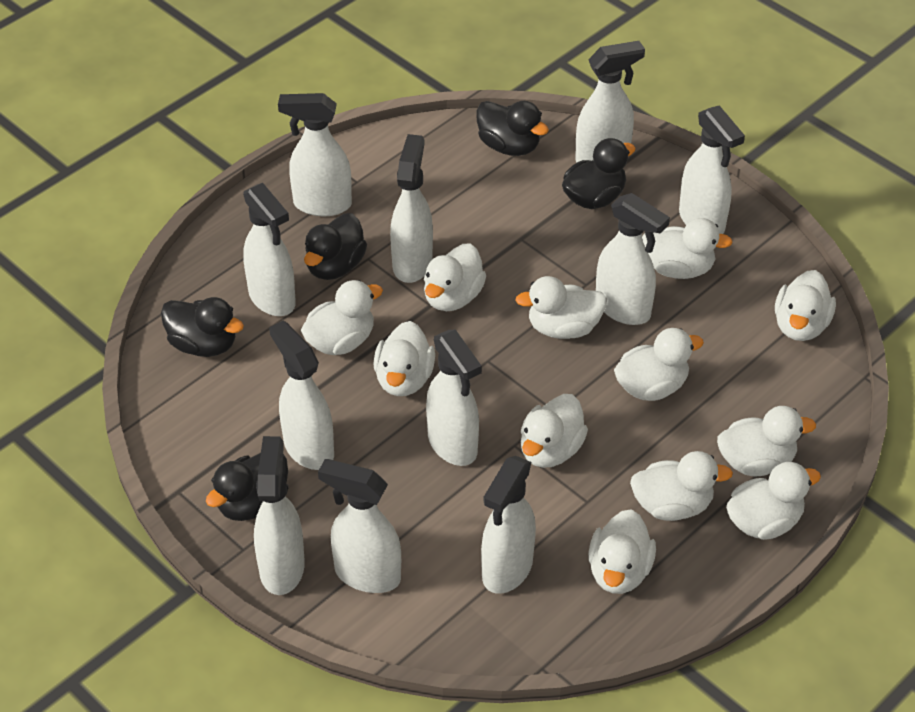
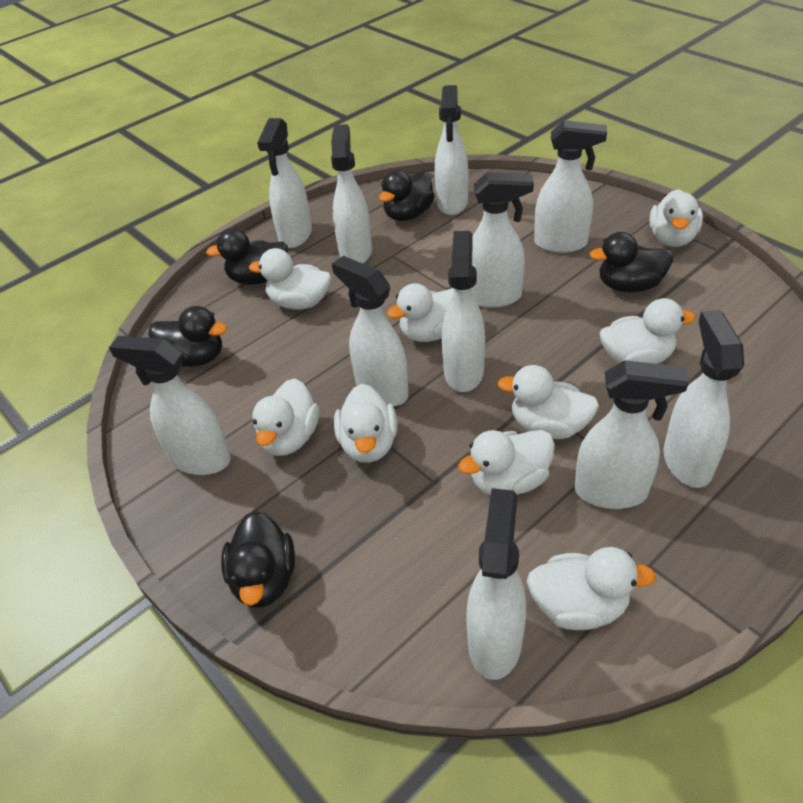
white duck: 12 -> 9

